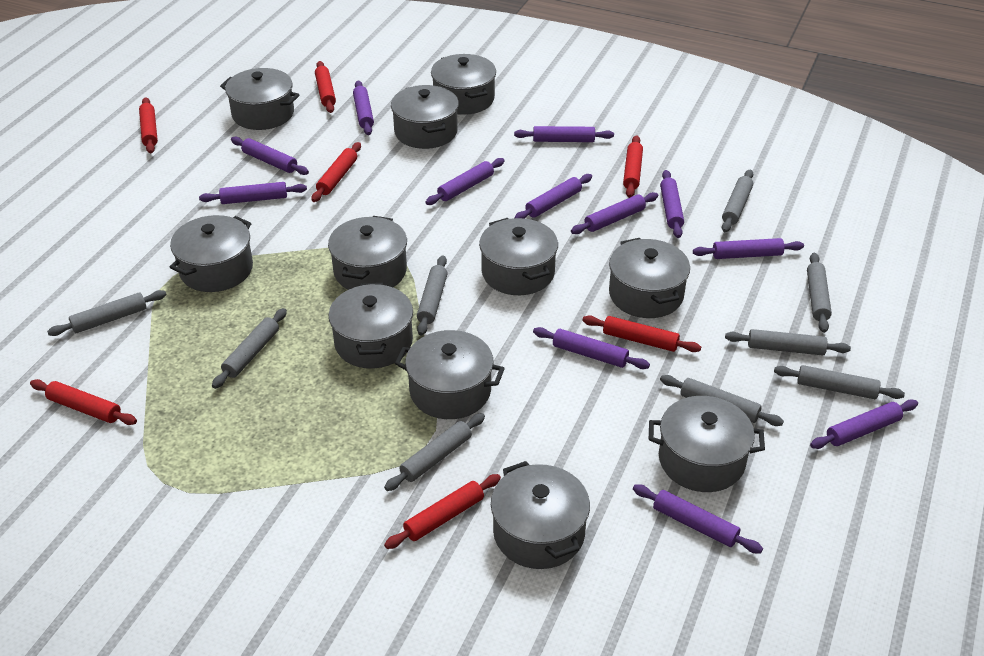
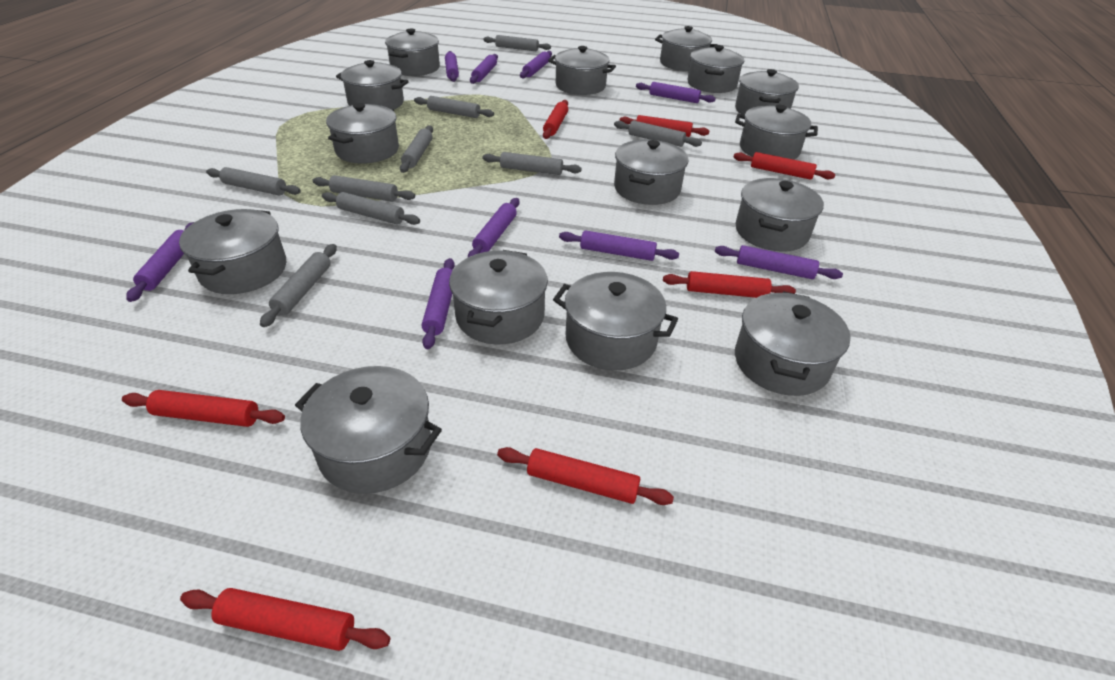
grey pot: 11 -> 15
purple rolling pin: 12 -> 9

